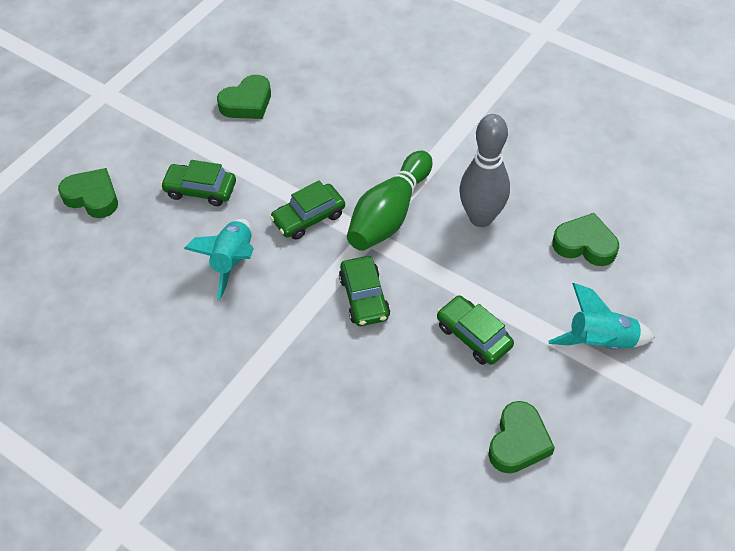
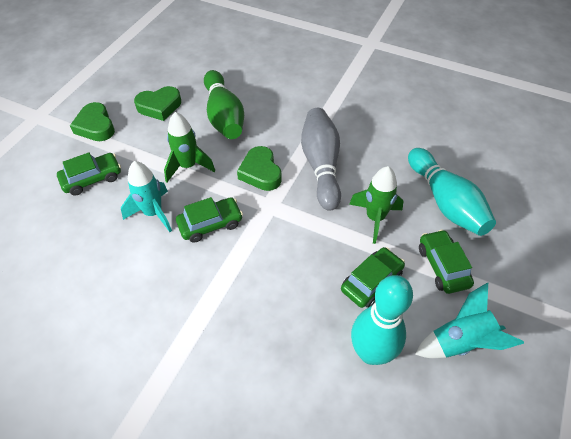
green heart: 4 -> 3
green rocket: 0 -> 2
turquoise bowling pin: 0 -> 2

